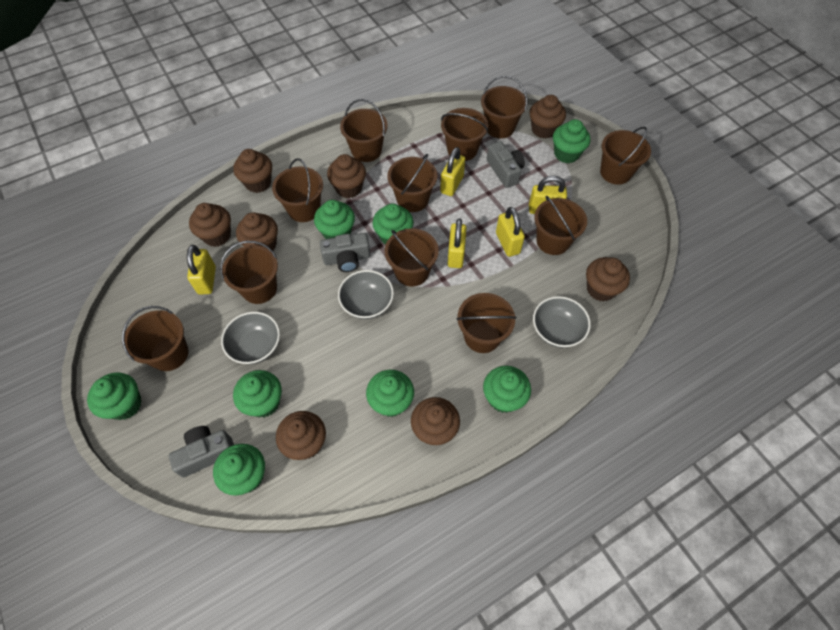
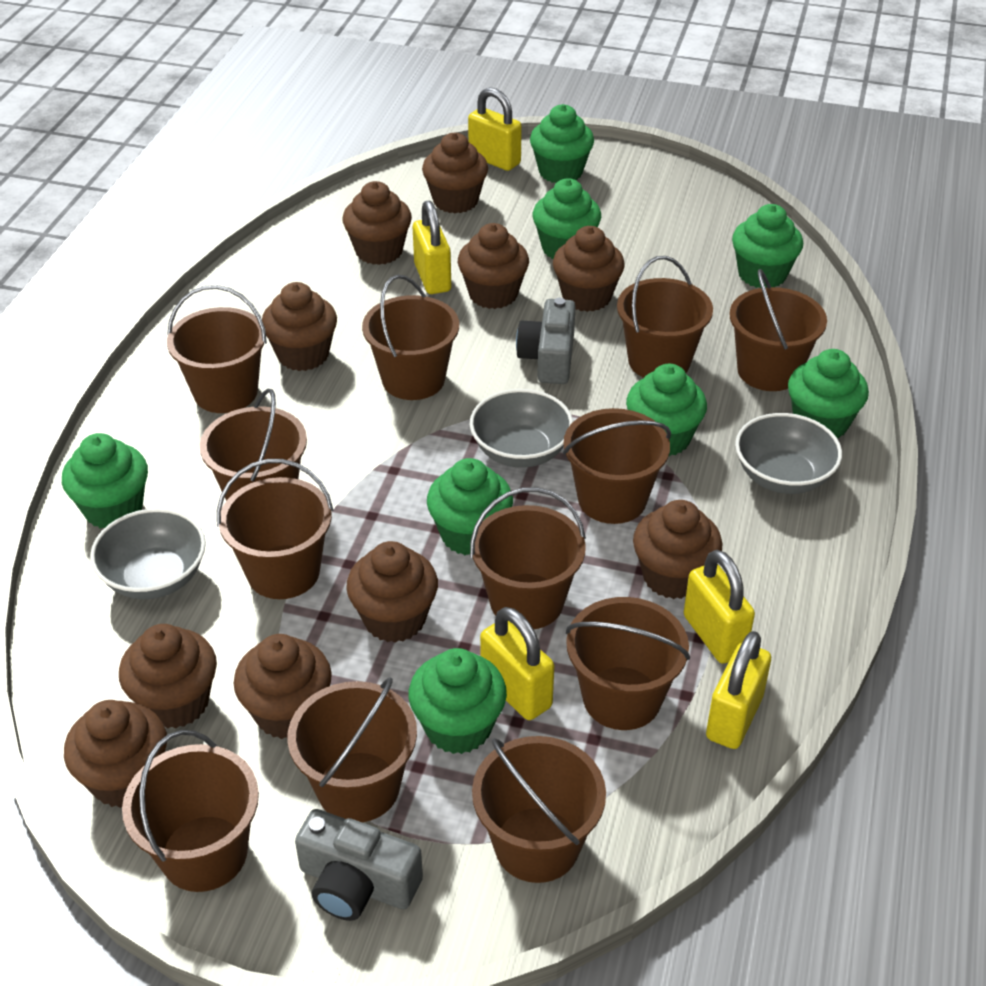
brown bucket: 11 -> 12
brown cupcake: 8 -> 10
grey camera: 3 -> 2

